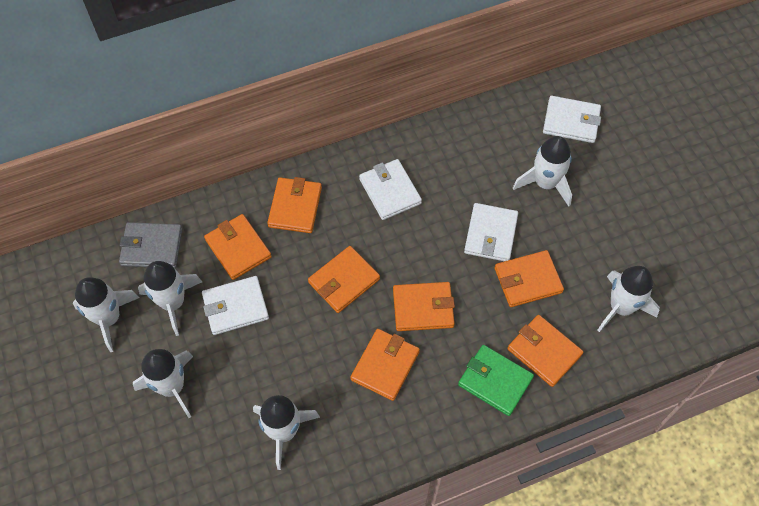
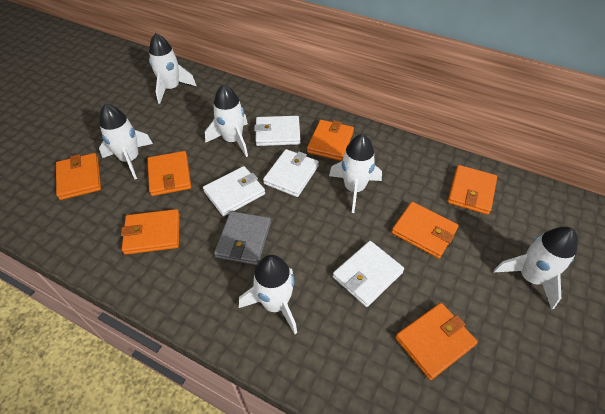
green wallet: 1 -> 0

